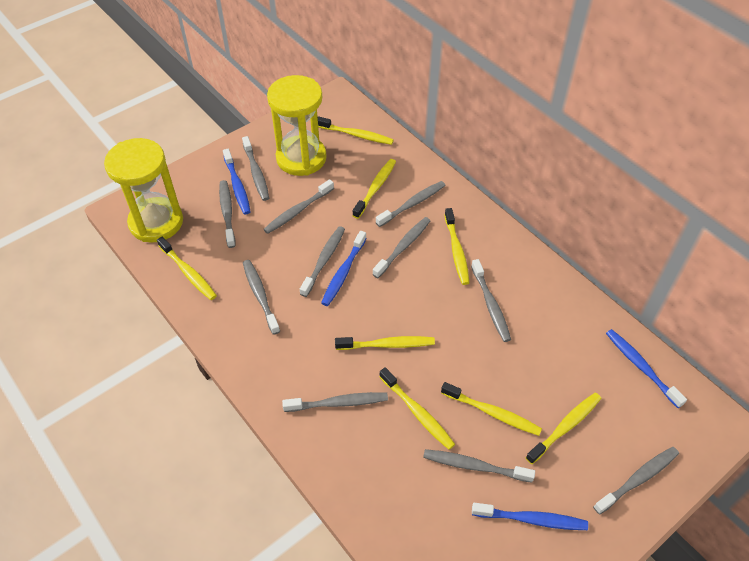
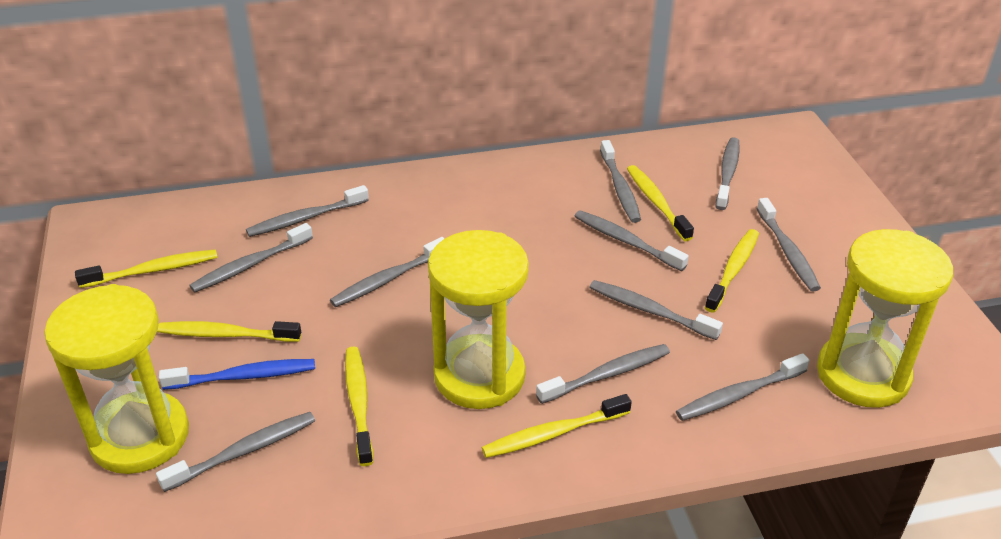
blue toothbrush: 4 -> 1
yellow hourglass: 2 -> 3
yellow toothbrush: 8 -> 6

